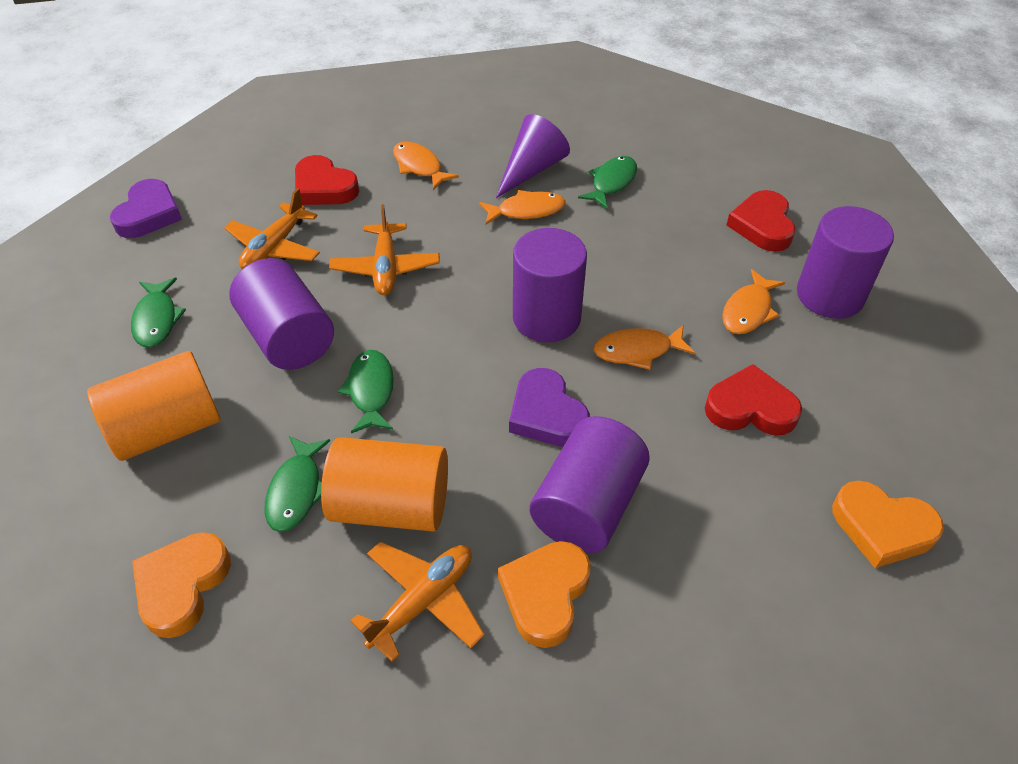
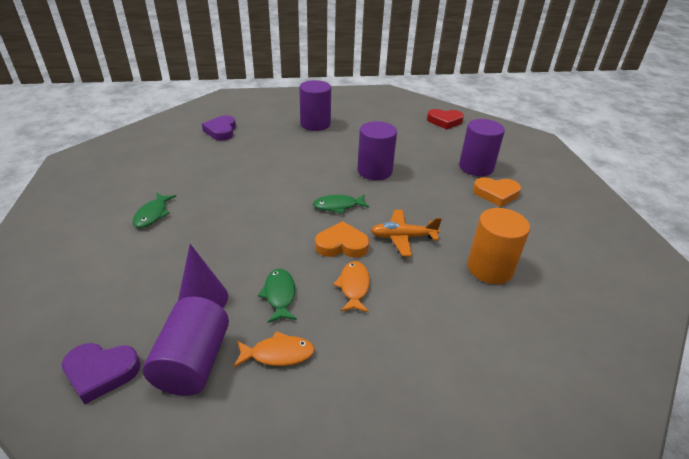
green fish: 4 -> 3
orange cylinder: 2 -> 1
orange fish: 4 -> 2
orange heart: 3 -> 2
orange plane: 3 -> 1
red heart: 3 -> 1

